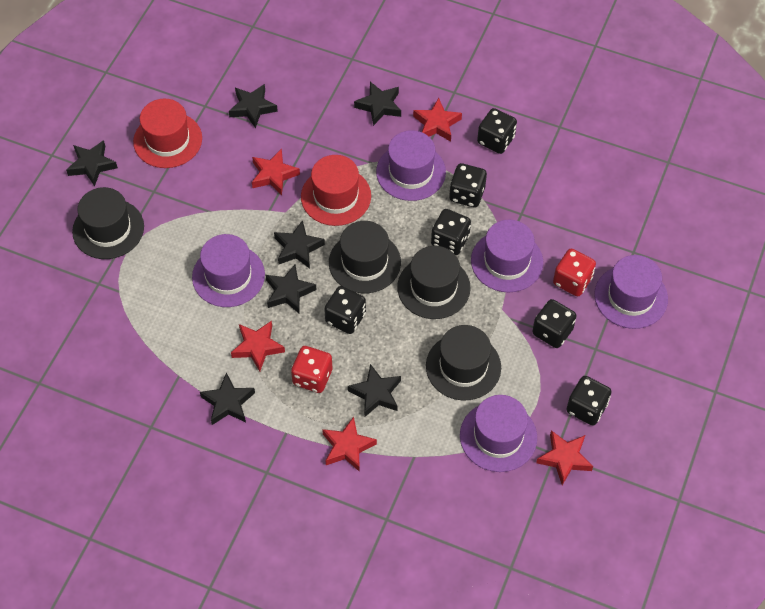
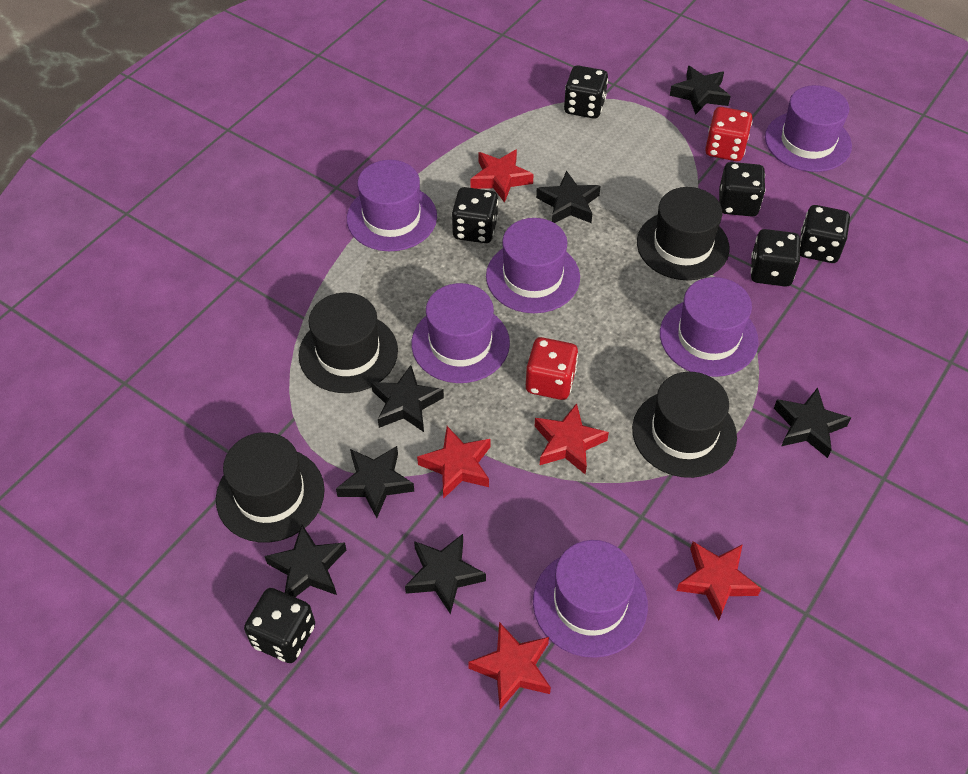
purple hat: 5 -> 6
red hat: 2 -> 0

